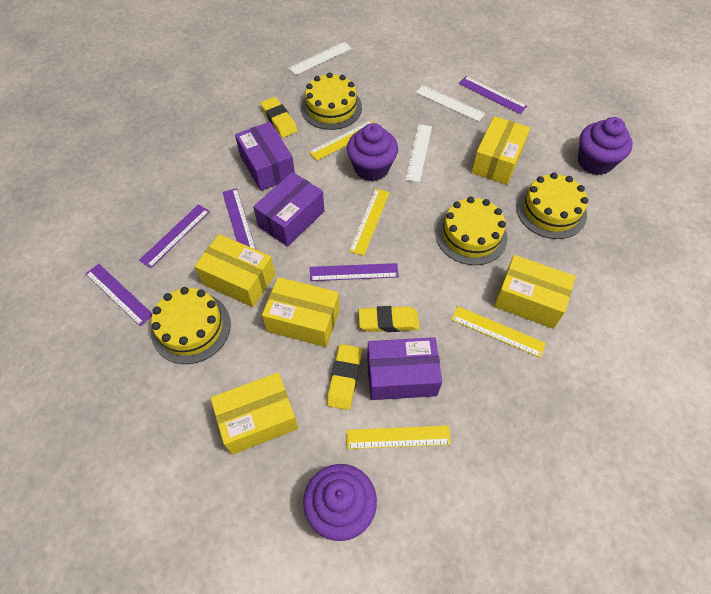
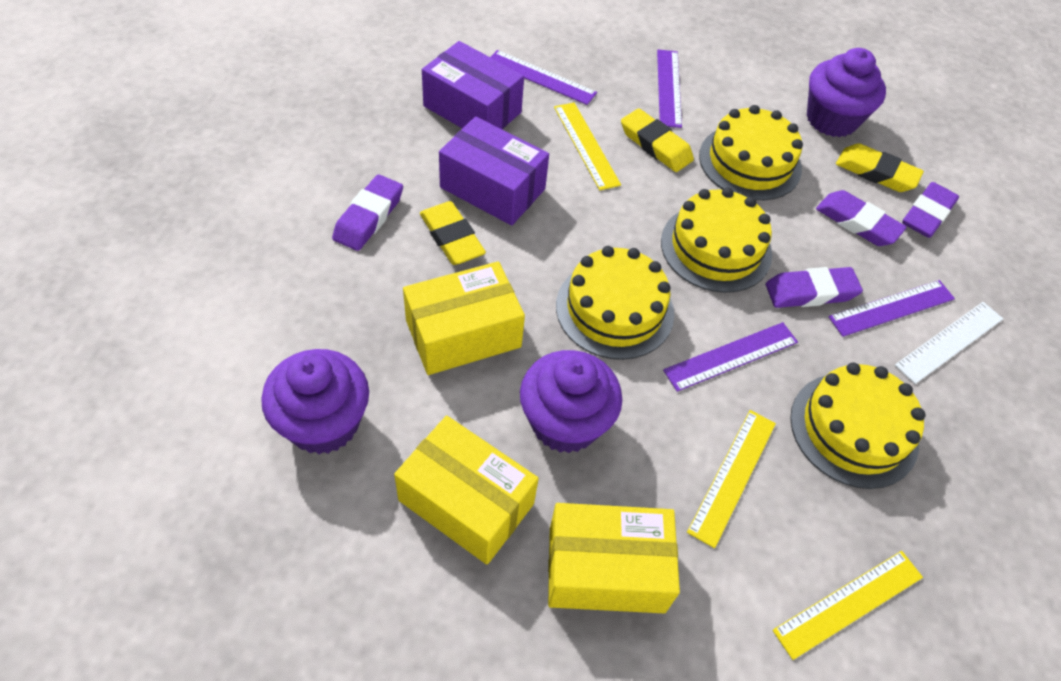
purple box: 3 -> 2
purple eraser: 0 -> 4
purple ruler: 5 -> 4
white ruler: 3 -> 1
yellow box: 5 -> 3
yellow ruler: 4 -> 3

